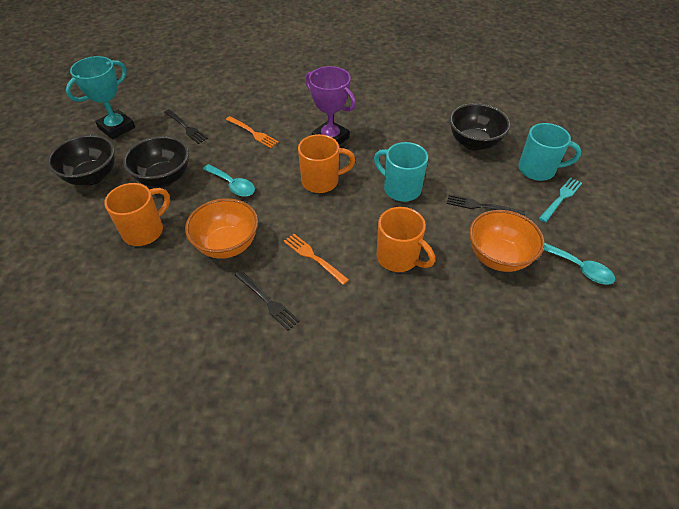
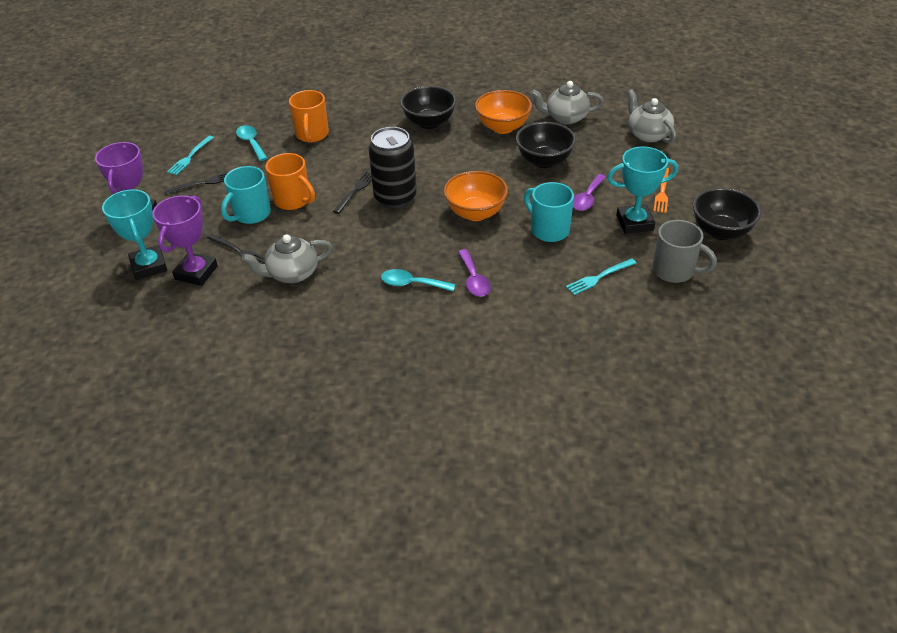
black can: 0 -> 1
grey mug: 0 -> 1
grey teapot: 0 -> 3
orange fork: 2 -> 1
orange mug: 3 -> 2
purple spoon: 0 -> 2
purple trophy: 1 -> 2
turquoise fork: 1 -> 2
turquoise trophy: 1 -> 2

